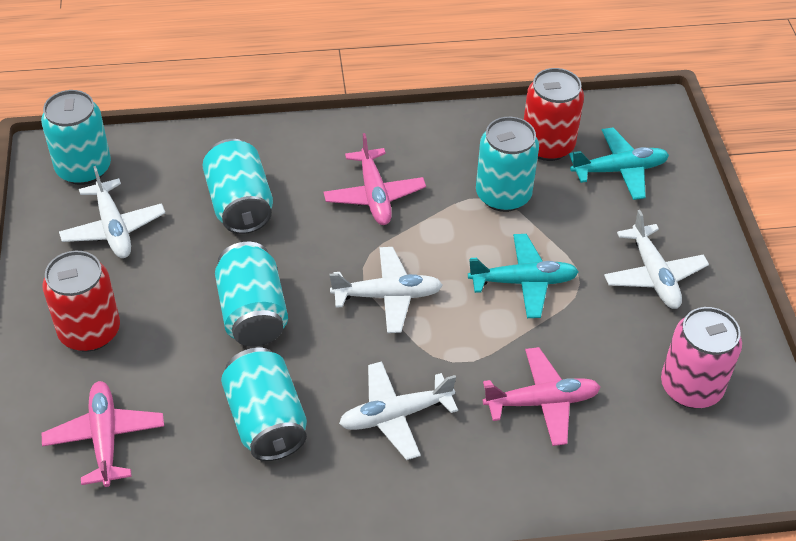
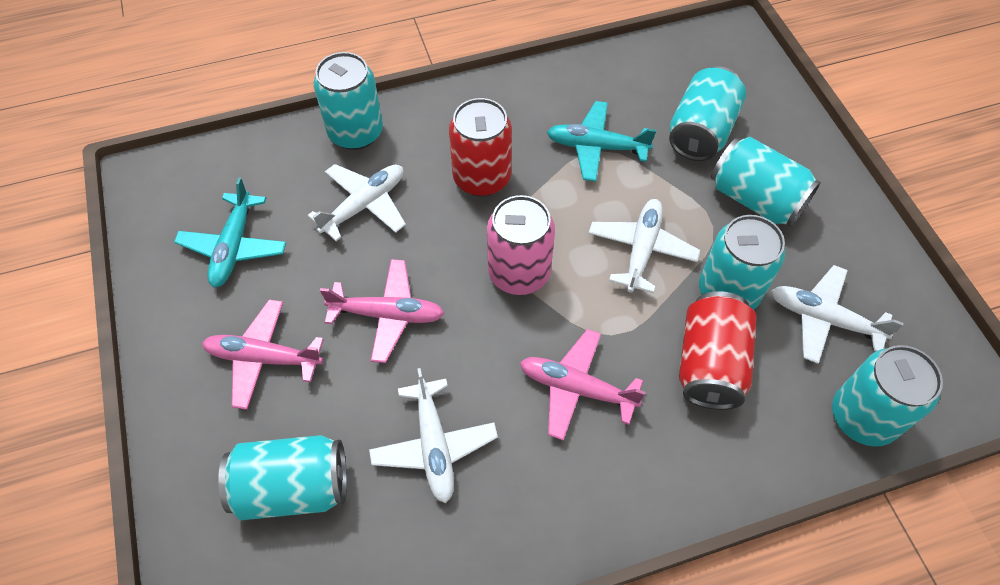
turquoise can: 5 -> 6

